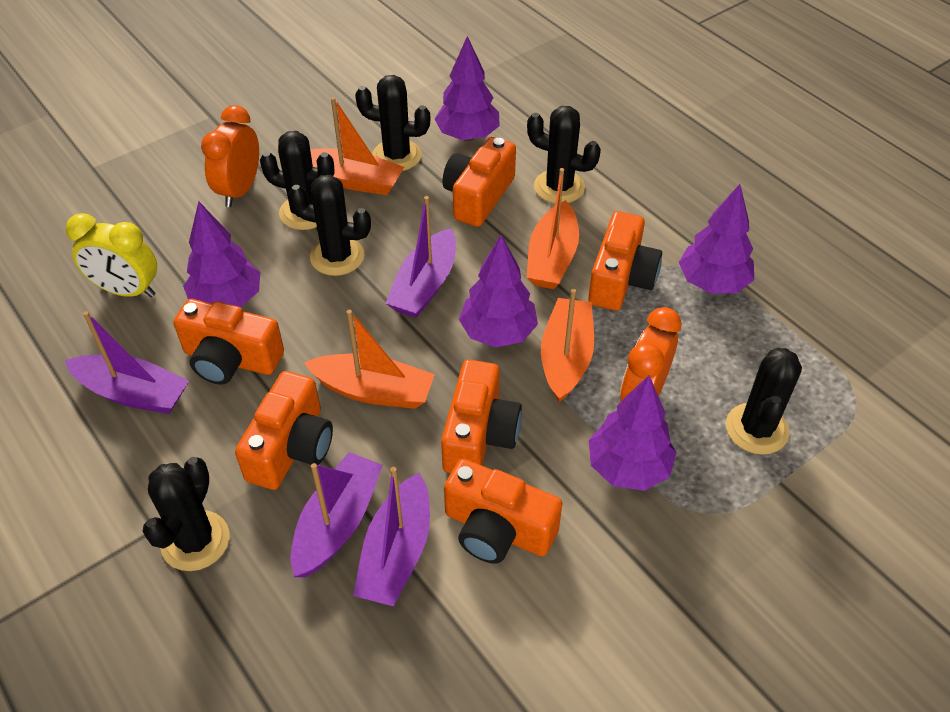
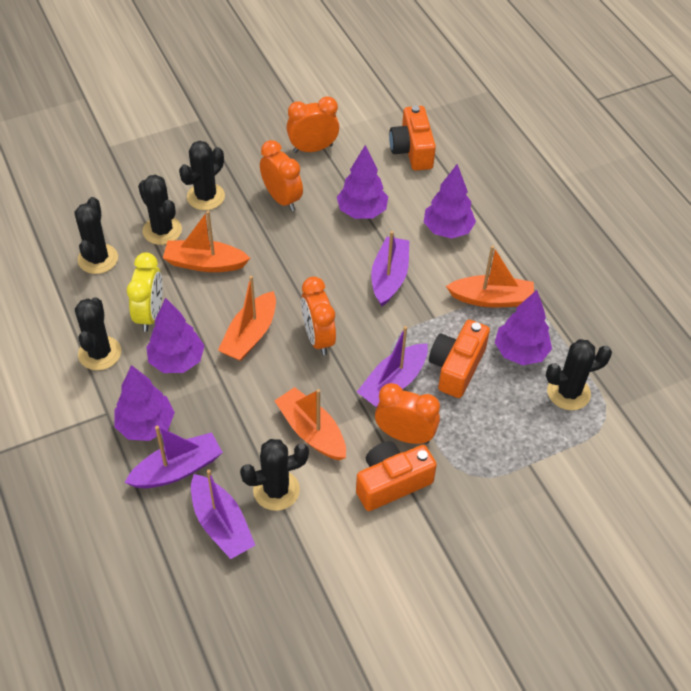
orange camera: 6 -> 3
orange clock: 2 -> 4

